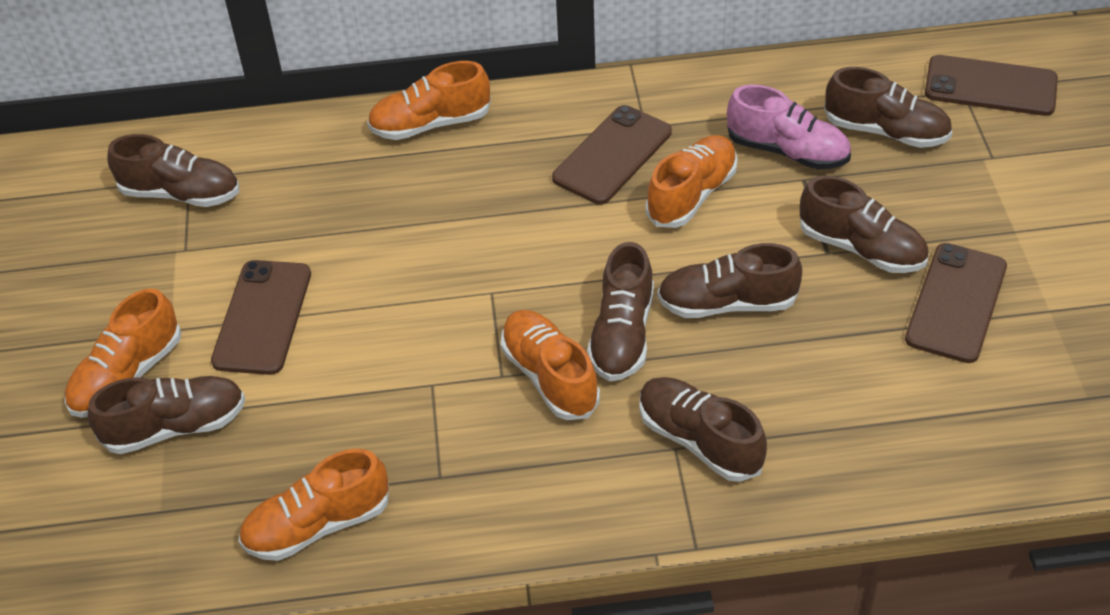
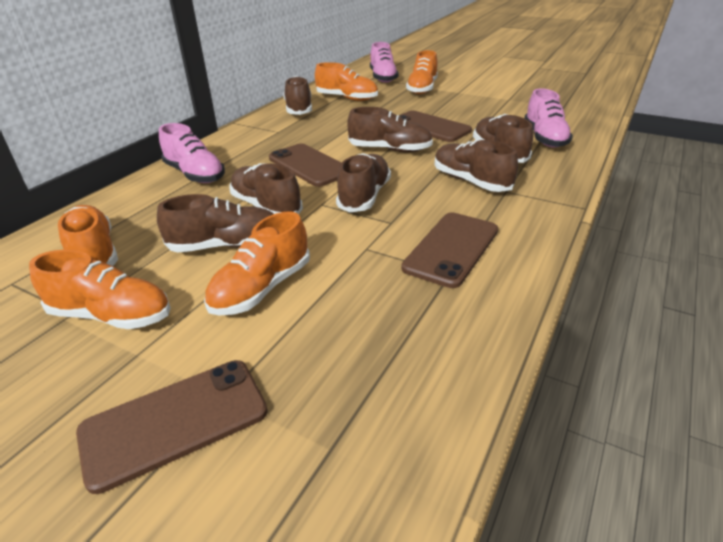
pink shoe: 1 -> 3

